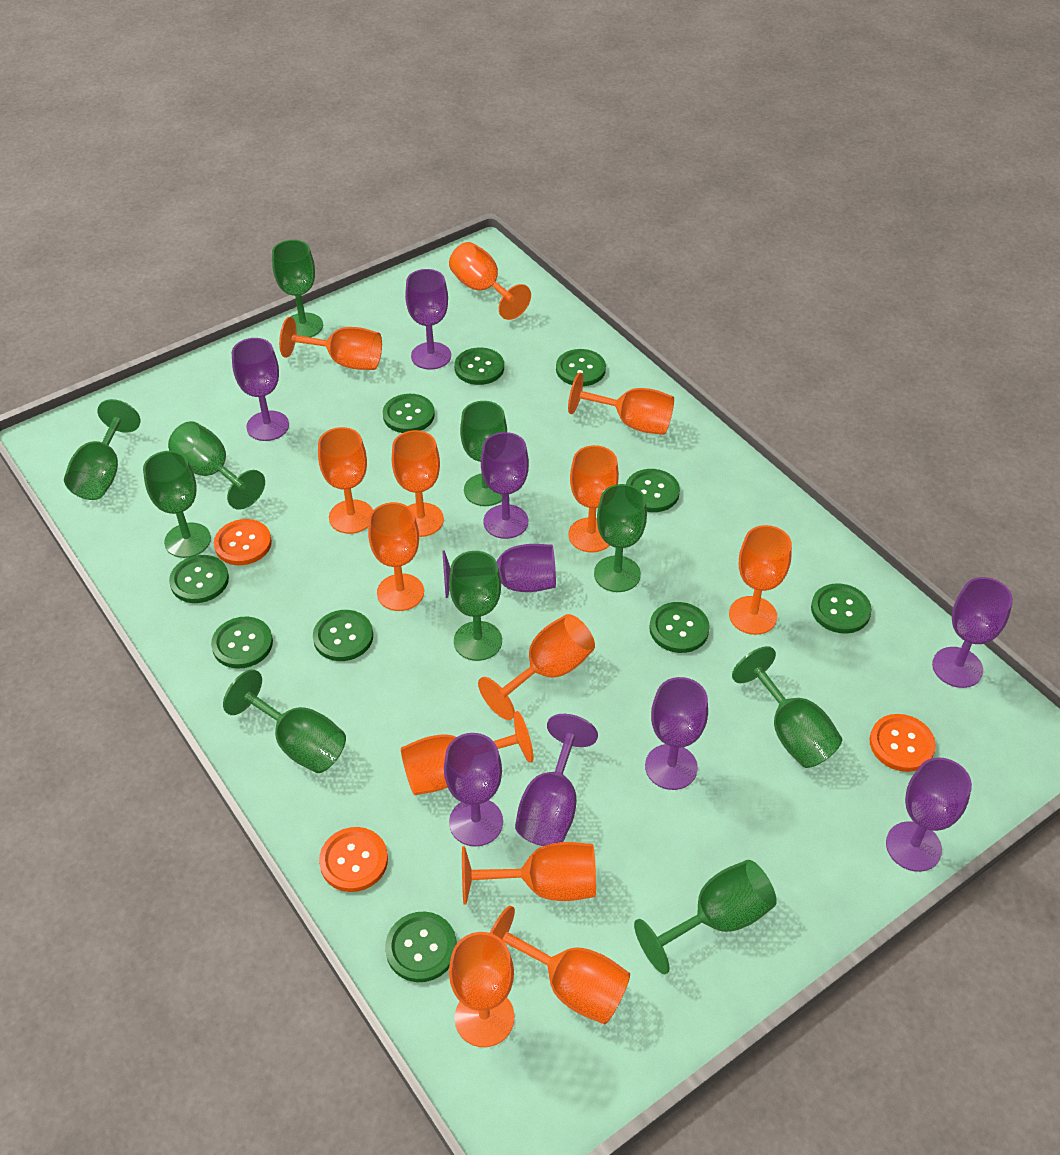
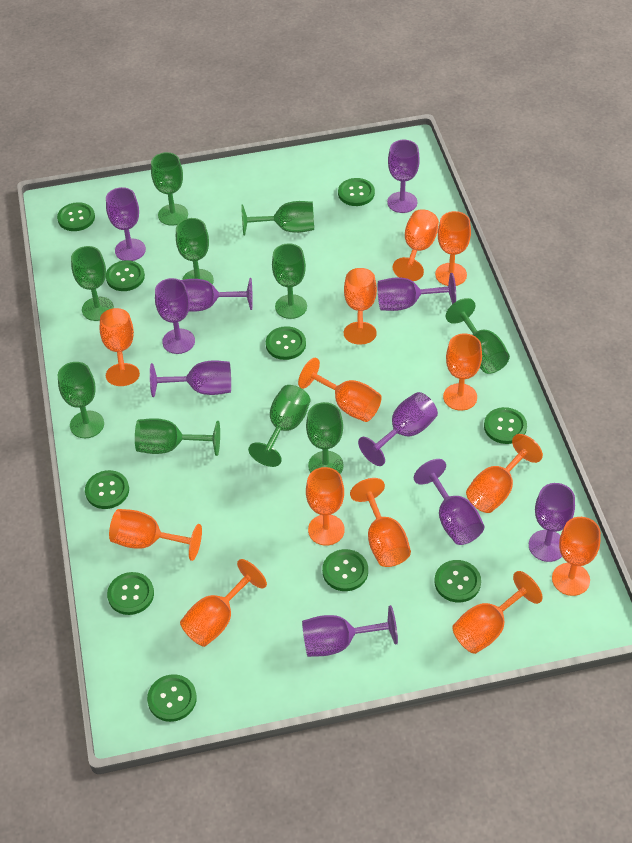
orange button: 3 -> 0
purple goblet: 9 -> 10

